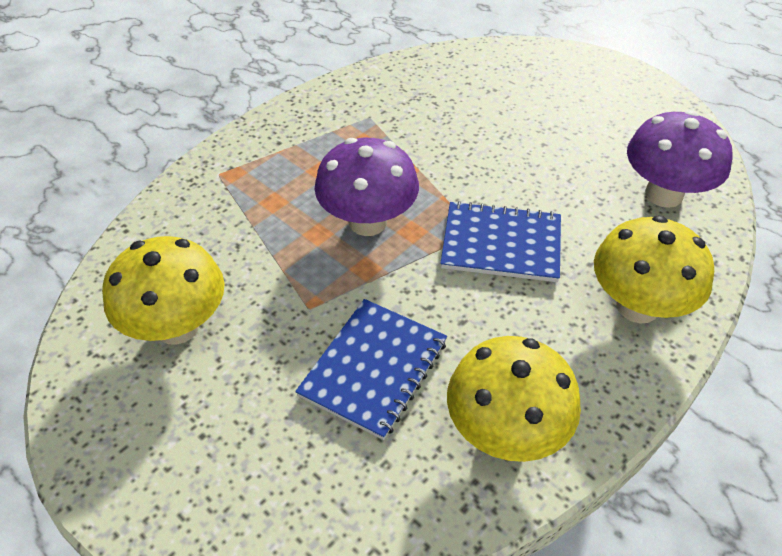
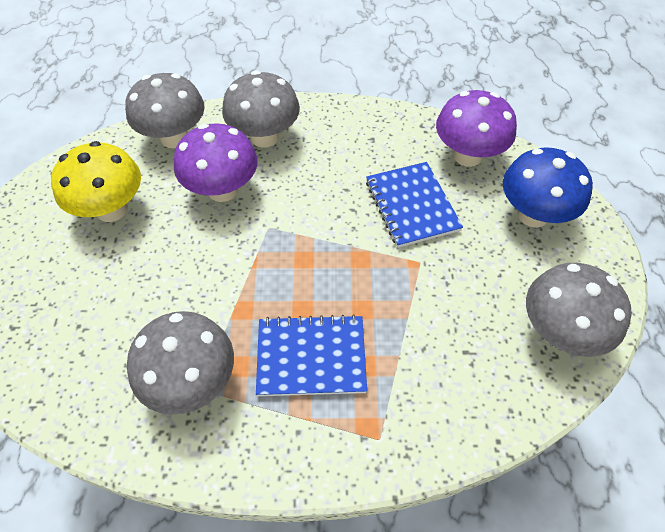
blue mushroom: 0 -> 1
grey mushroom: 0 -> 4
yellow mushroom: 3 -> 1

